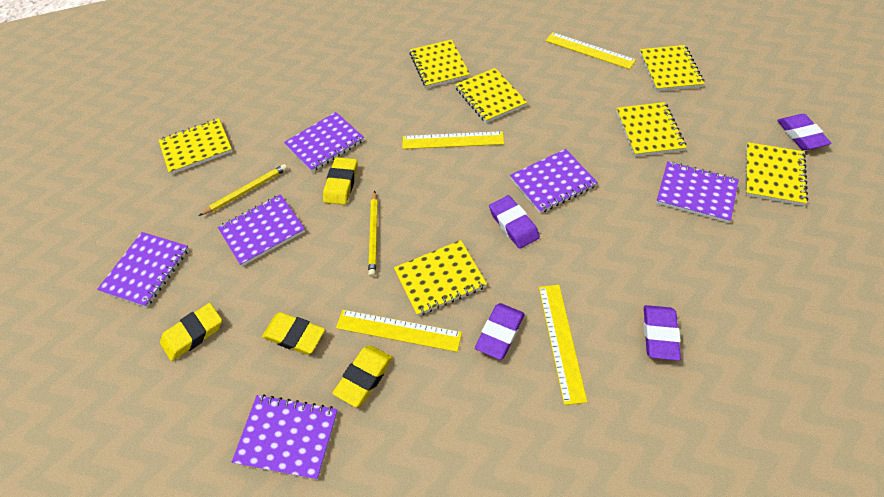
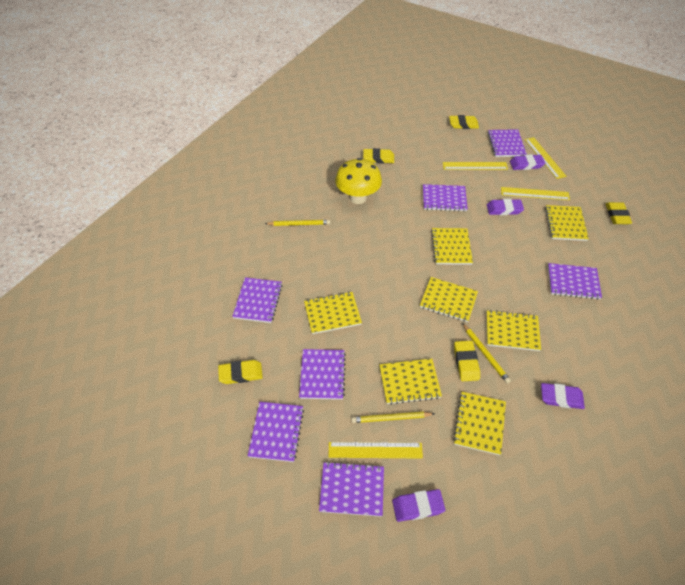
purple notebook: 6 -> 7
yellow eraser: 4 -> 5
yellow mushroom: 0 -> 1
yellow pencil: 2 -> 3

